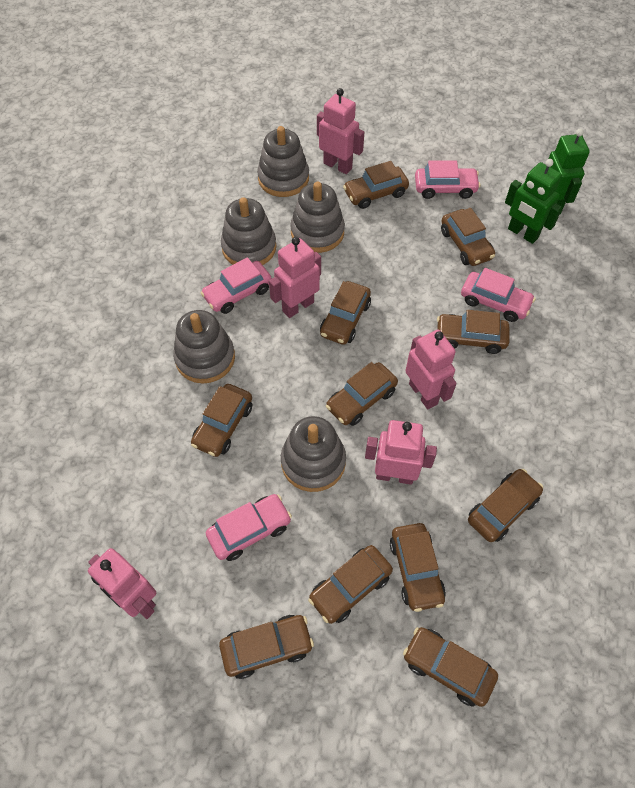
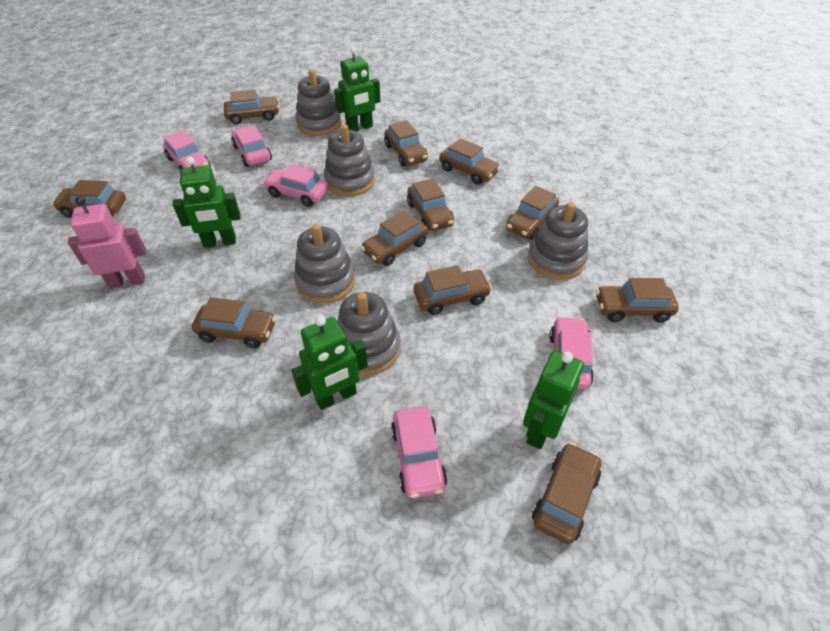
green robot: 2 -> 4
pink car: 4 -> 5
pink robot: 5 -> 1

